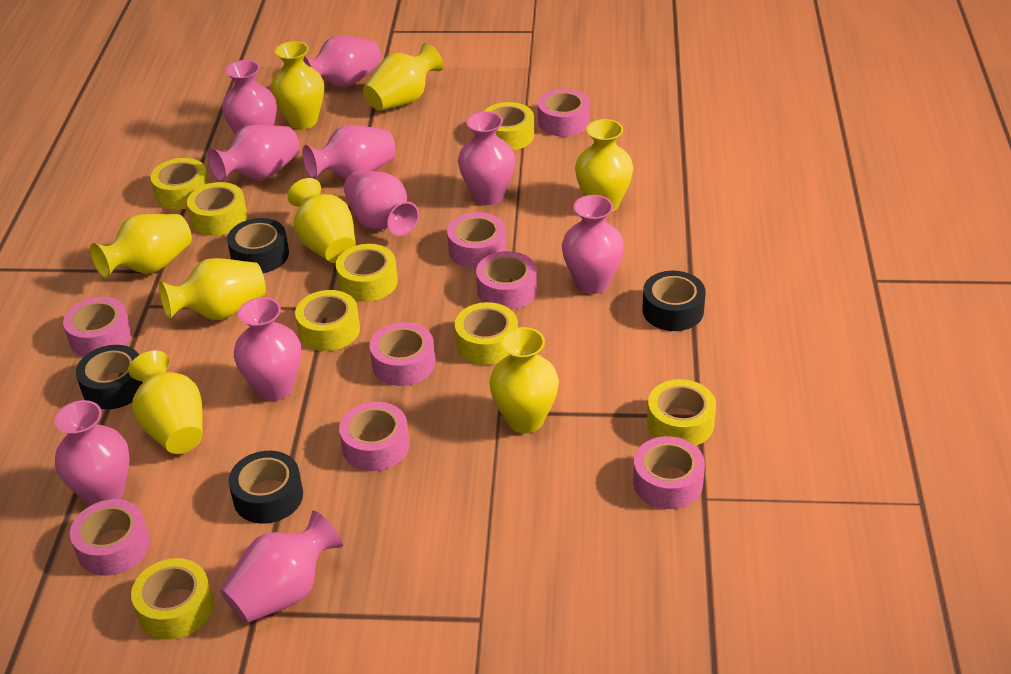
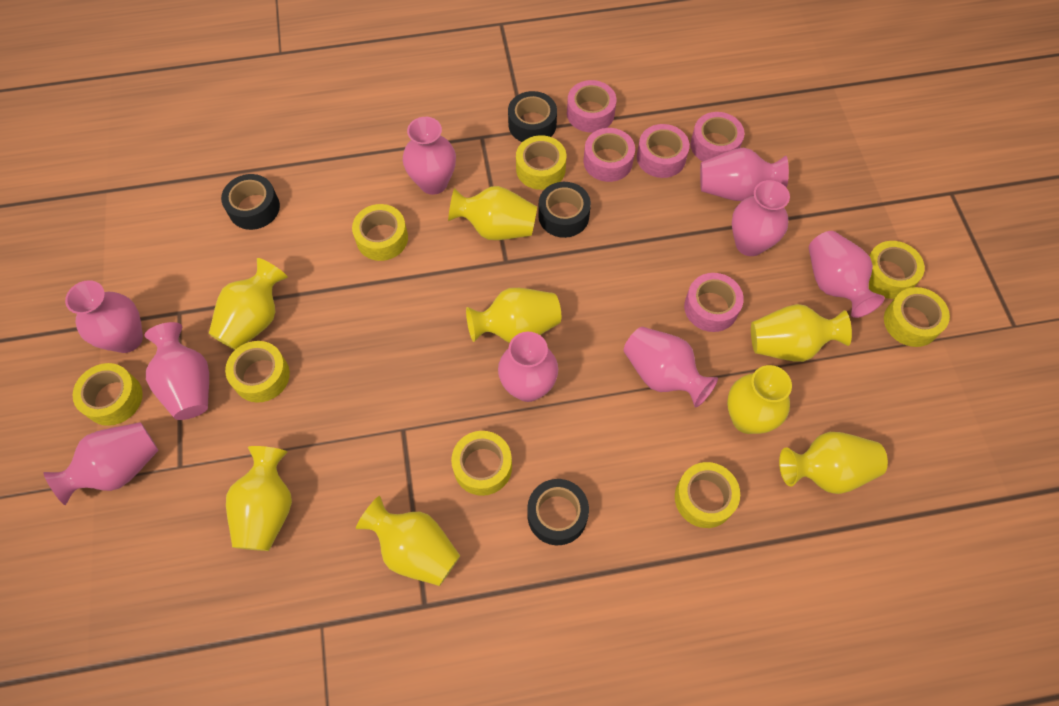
pink tape: 8 -> 5
pink vase: 10 -> 9

